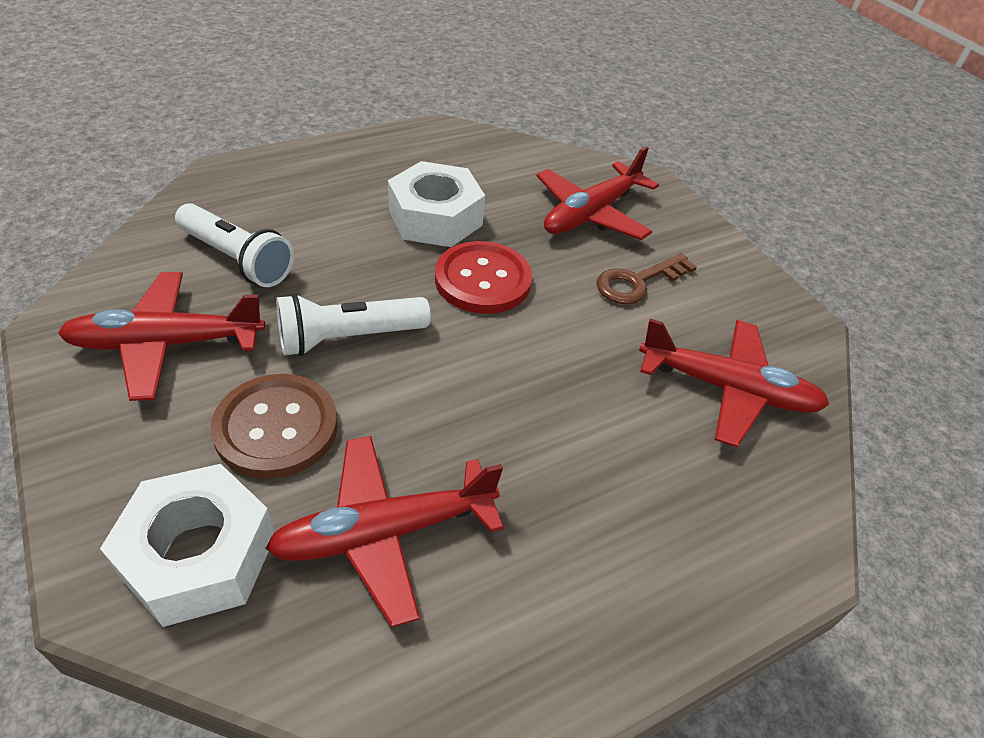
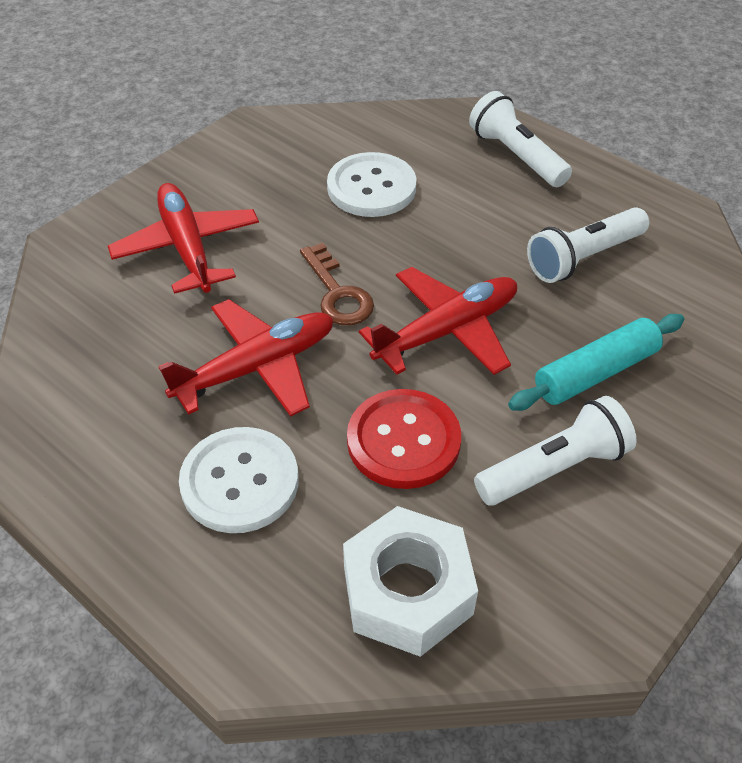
brown button: 1 -> 0
red plane: 4 -> 3
turquoise rolling pin: 0 -> 1
white button: 0 -> 2
white flashlight: 2 -> 3
white nut: 2 -> 1

